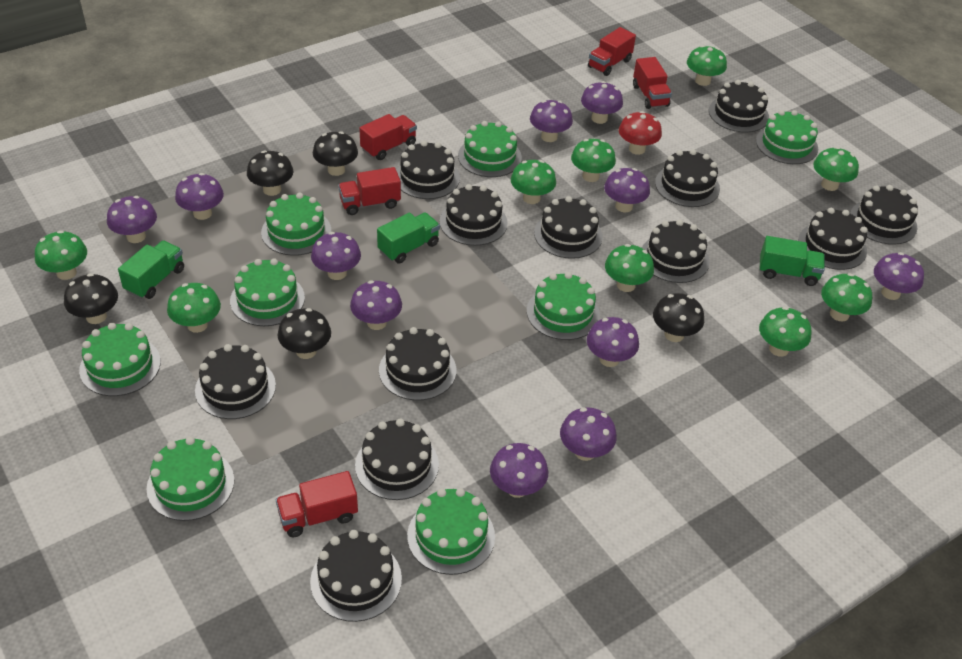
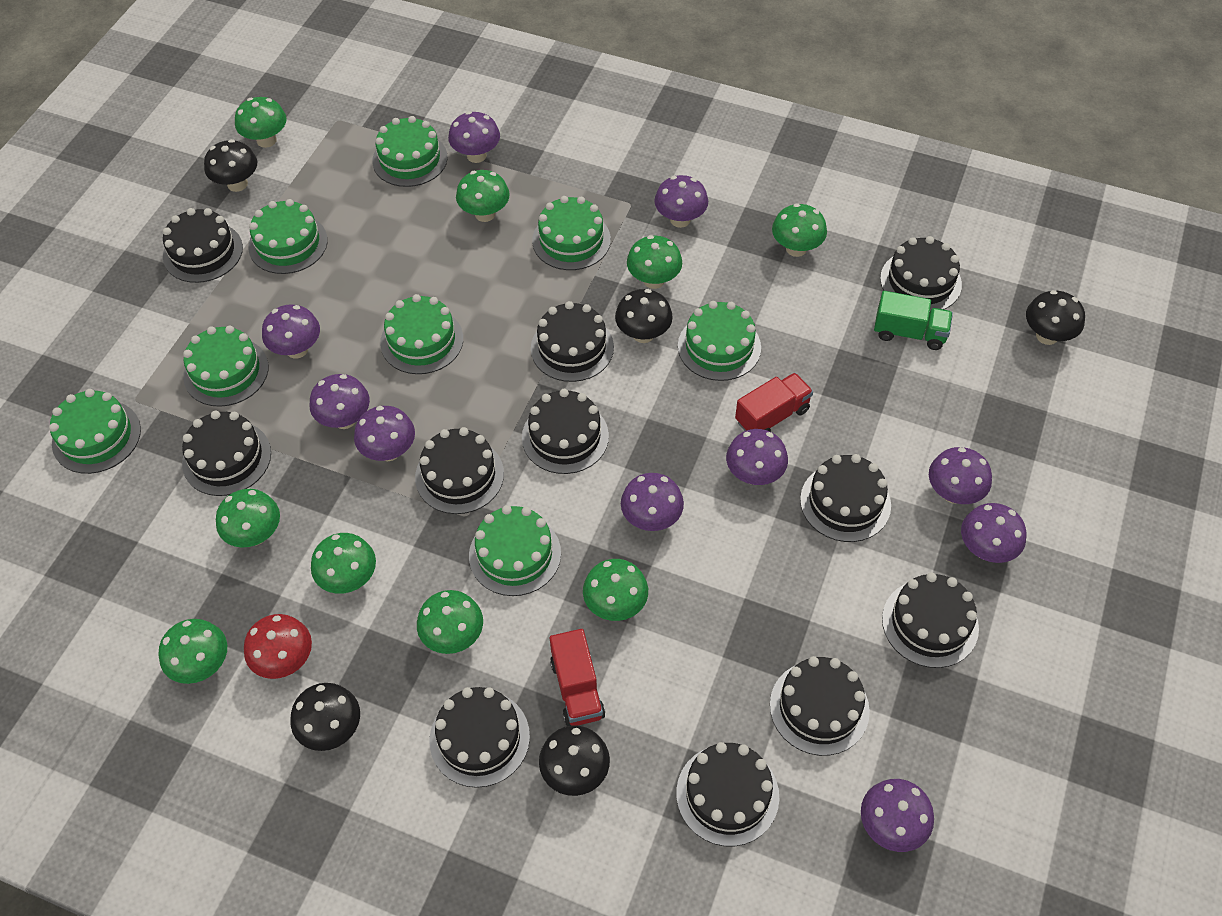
black cake: 12 -> 11
green truck: 3 -> 1
purple mushroom: 11 -> 10
red truck: 5 -> 2

